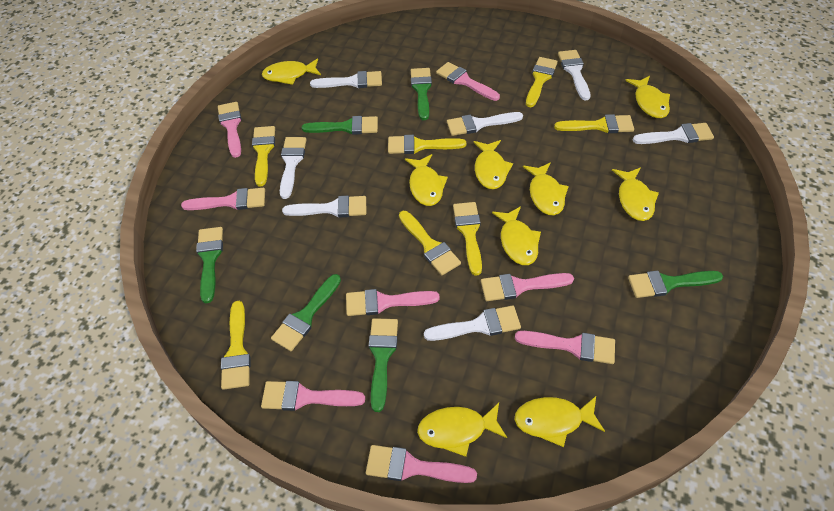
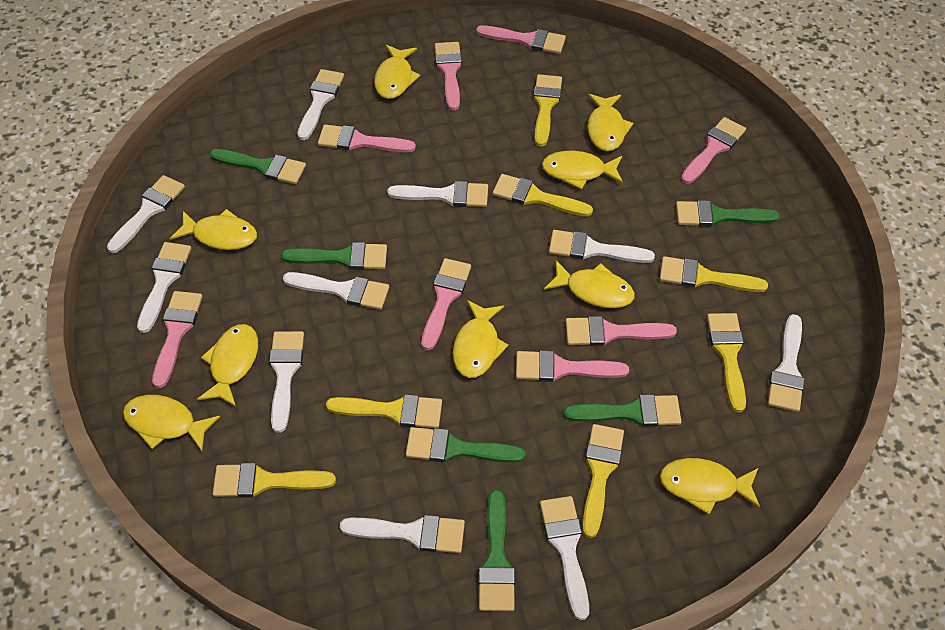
white brush: 7 -> 10

